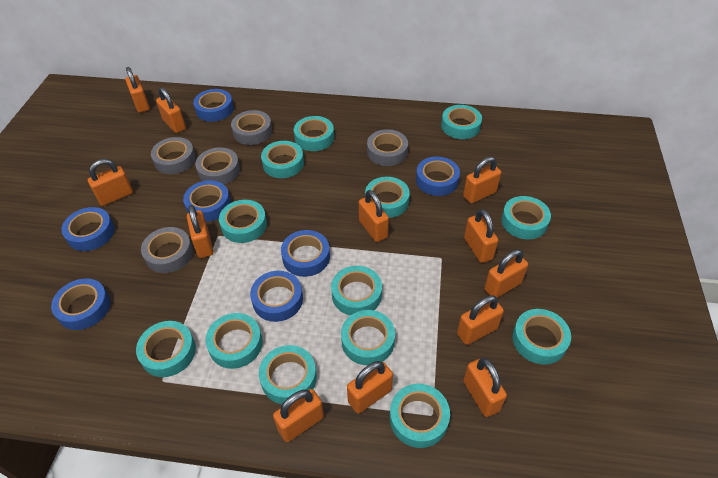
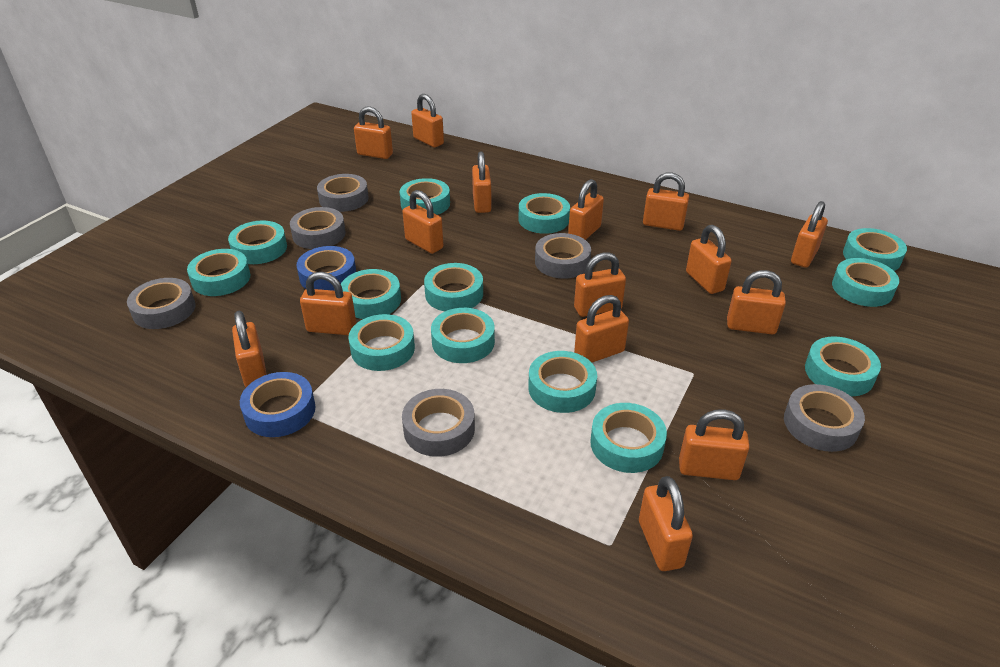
blue tape: 7 -> 2
grey tape: 5 -> 6
orange padlock: 12 -> 15

